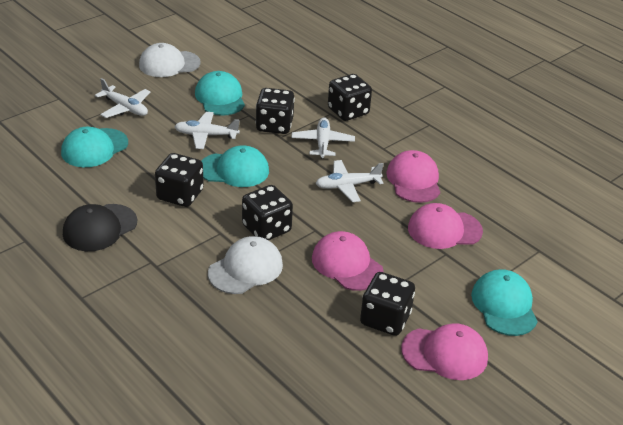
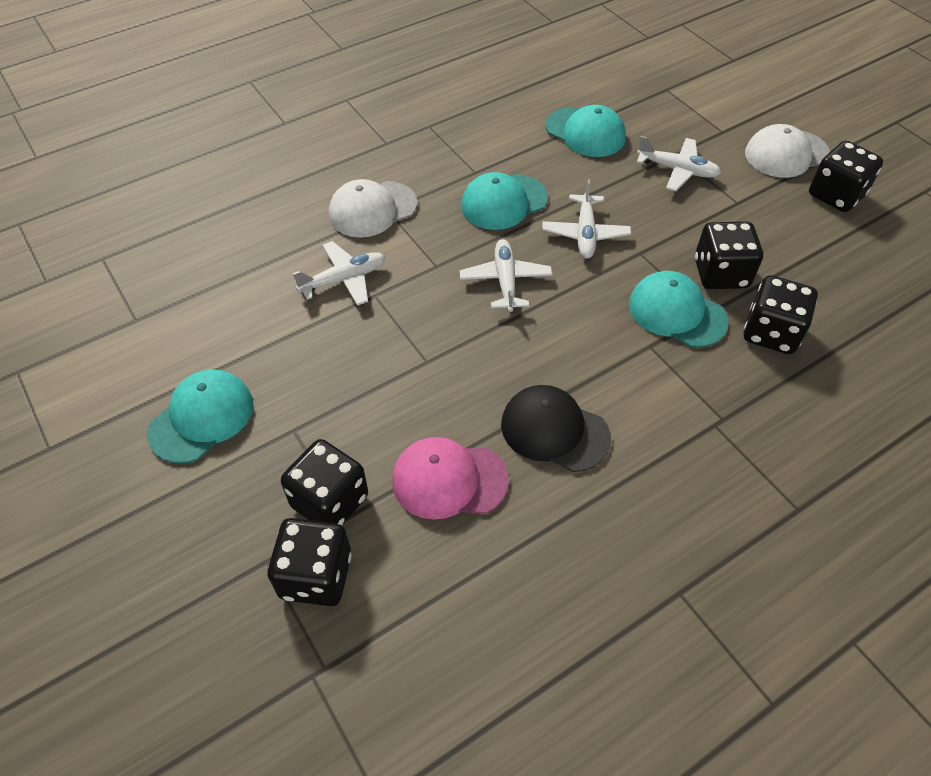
pink cap: 4 -> 1

